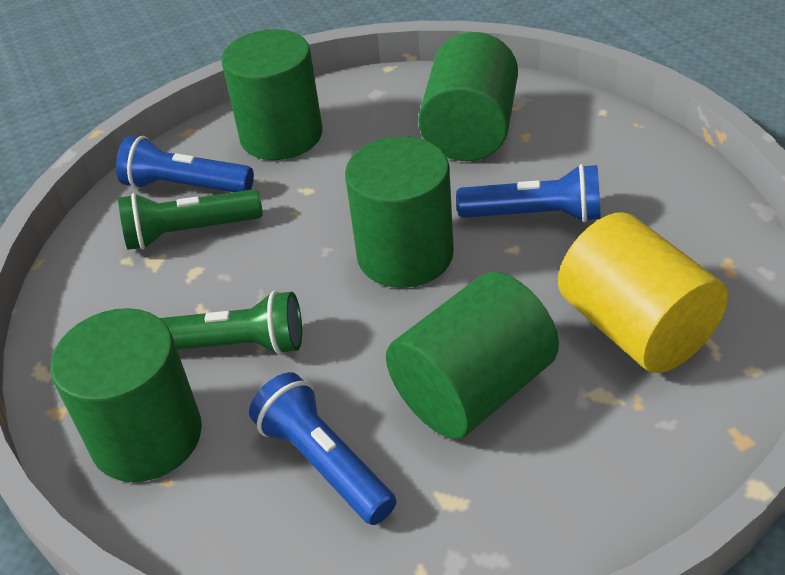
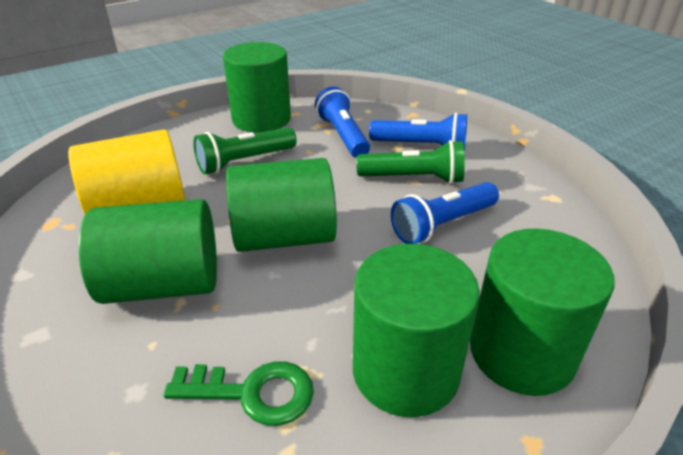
green key: 0 -> 1

